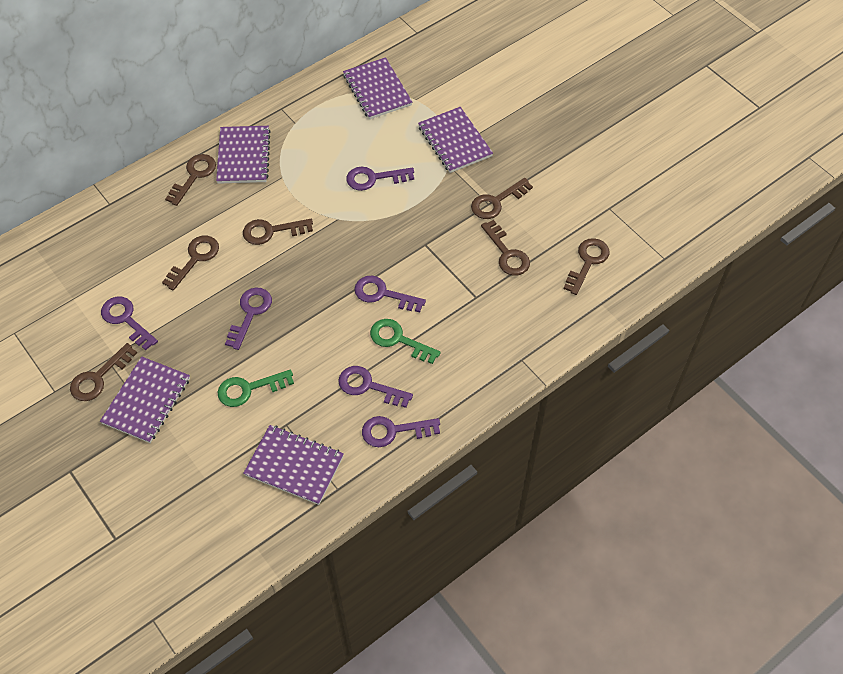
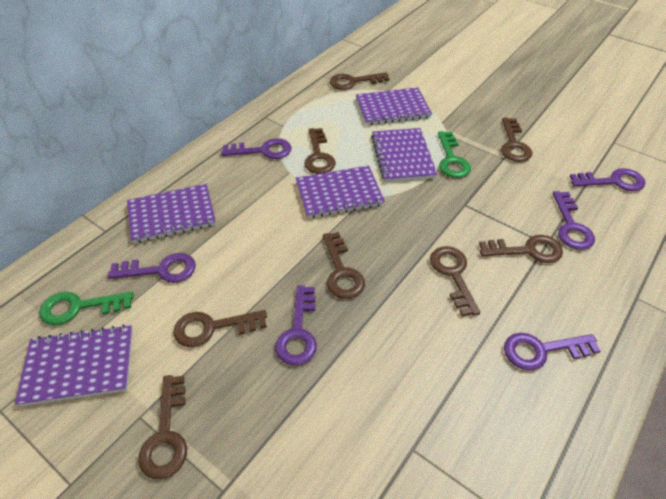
brown key: 7 -> 8

